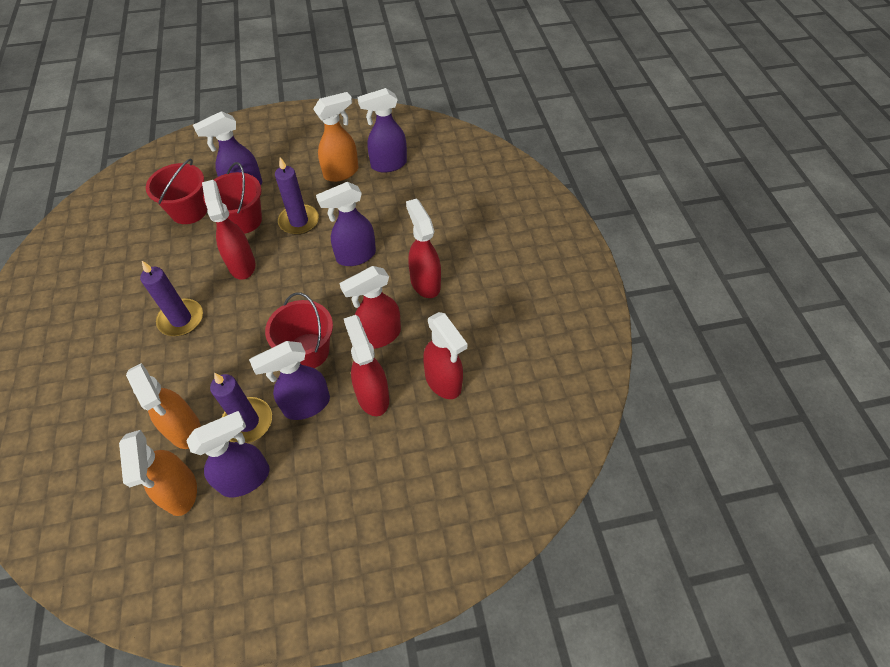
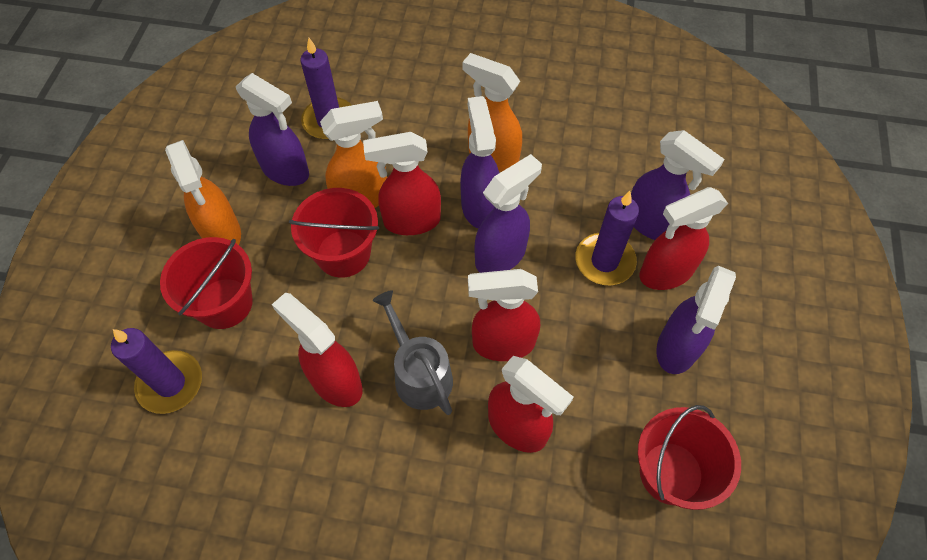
grey watering can: 0 -> 1

